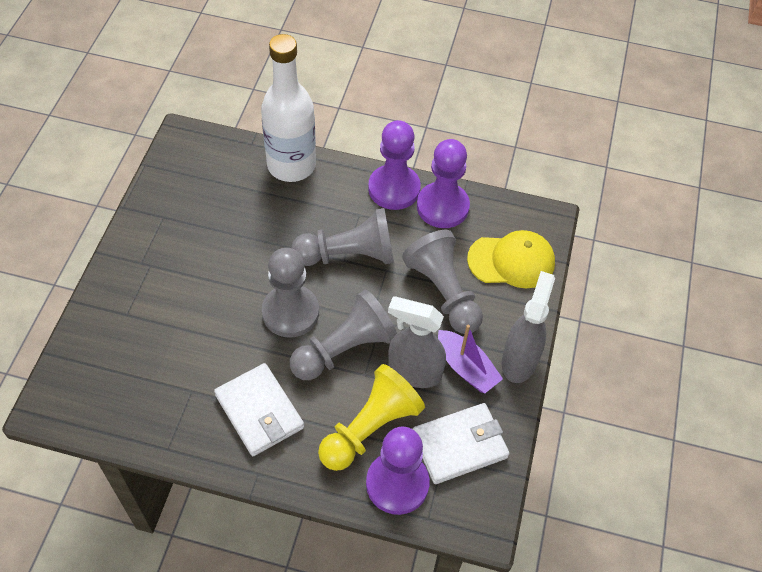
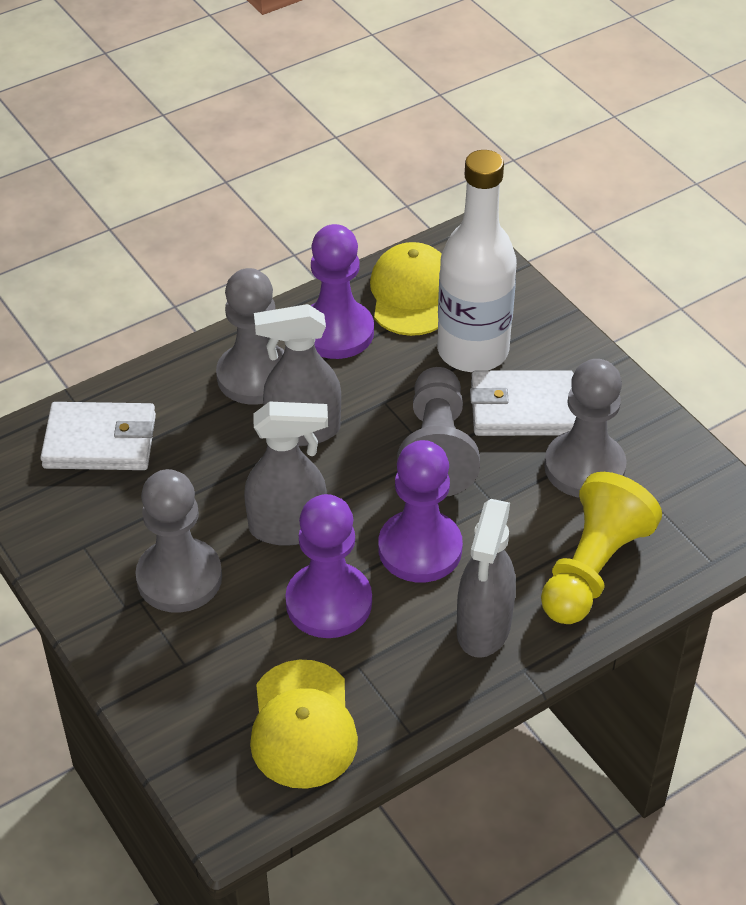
grey spray bottle: 2 -> 3
purple boat: 1 -> 0
yellow cap: 1 -> 2

